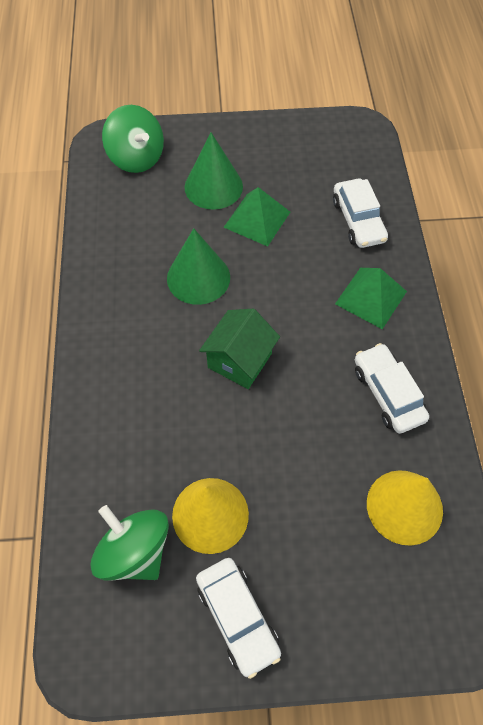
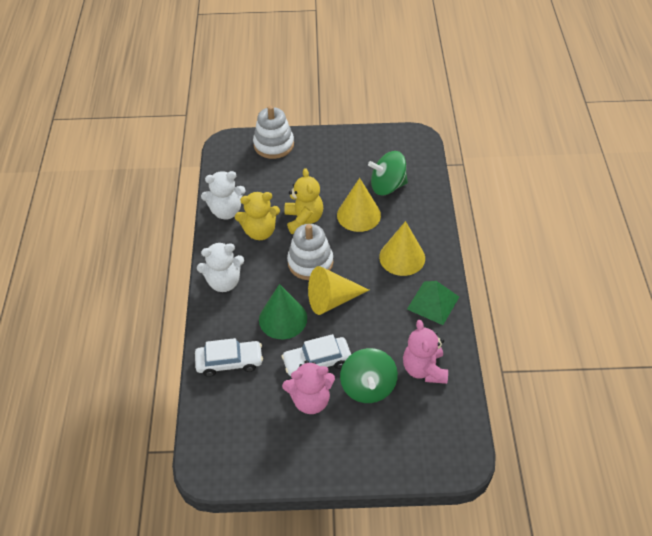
green cone: 2 -> 1
green house: 1 -> 0
green pyramid: 2 -> 1
pink teddy bear: 0 -> 2
white car: 3 -> 2
white stacking toy: 0 -> 2
white teddy bear: 0 -> 2
yellow cone: 2 -> 3
yellow teddy bear: 0 -> 2

